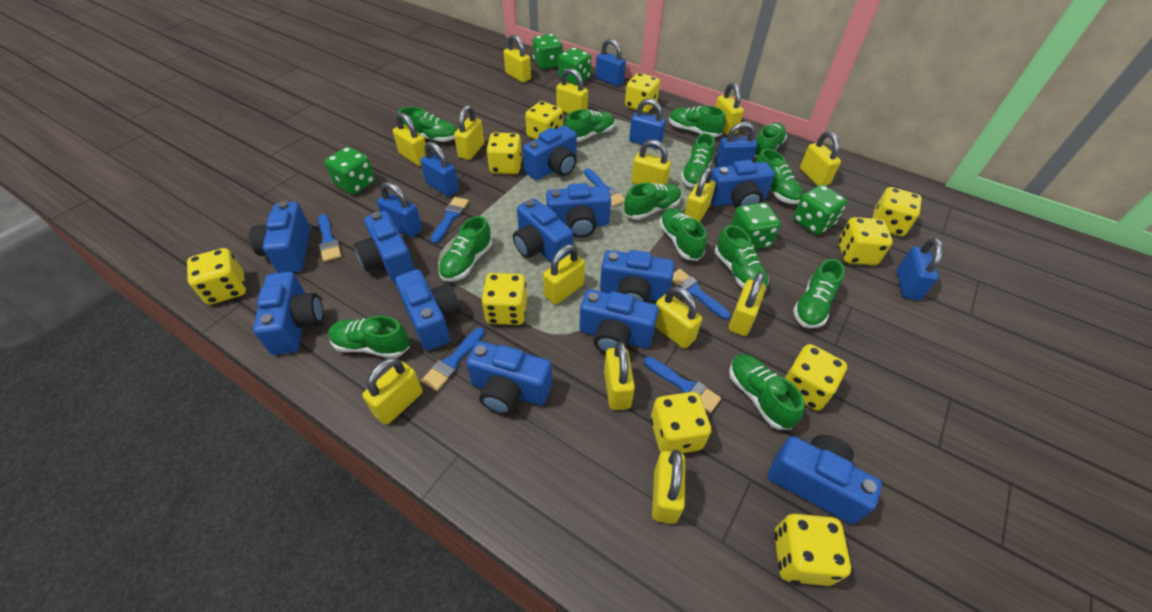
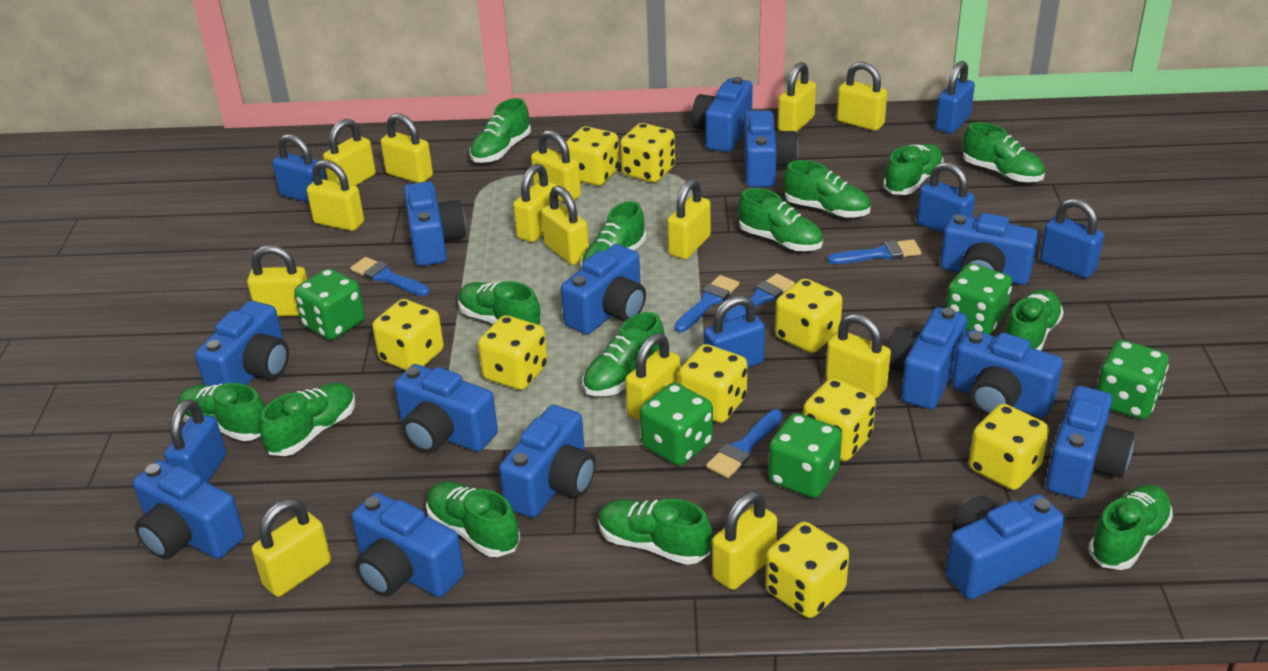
blue brush: 6 -> 5
blue camera: 12 -> 14
green shoe: 13 -> 14
yellow dice: 10 -> 9

